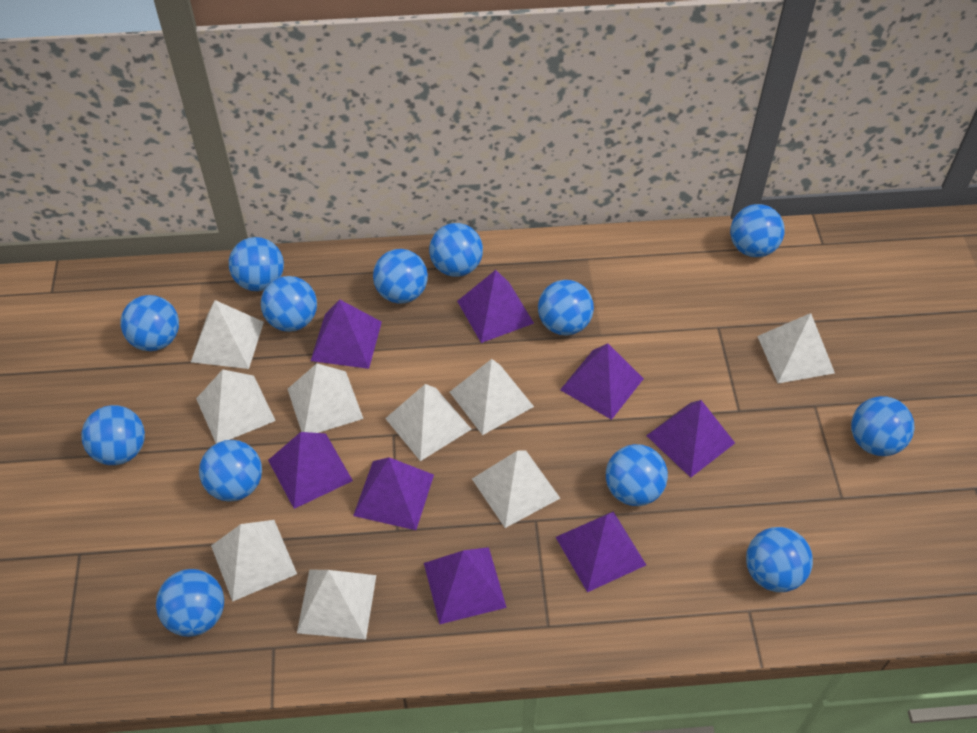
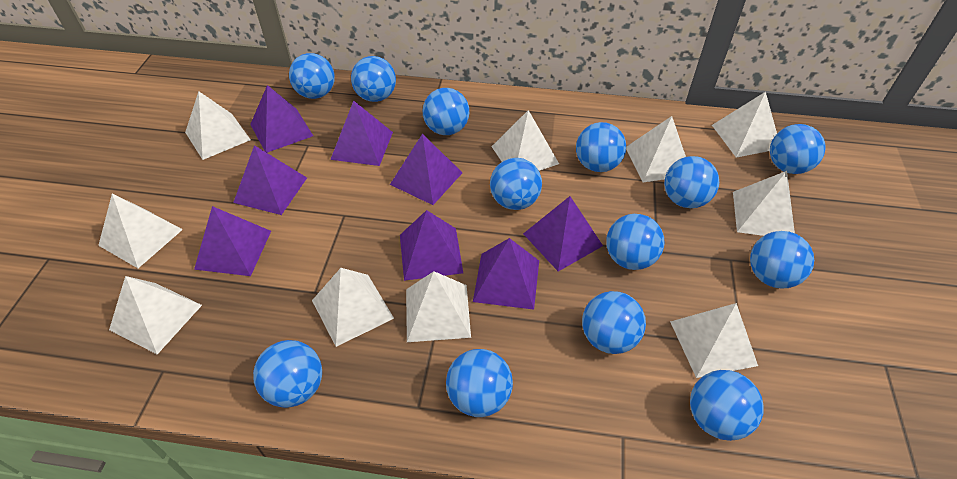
white pyramid: 9 -> 10

